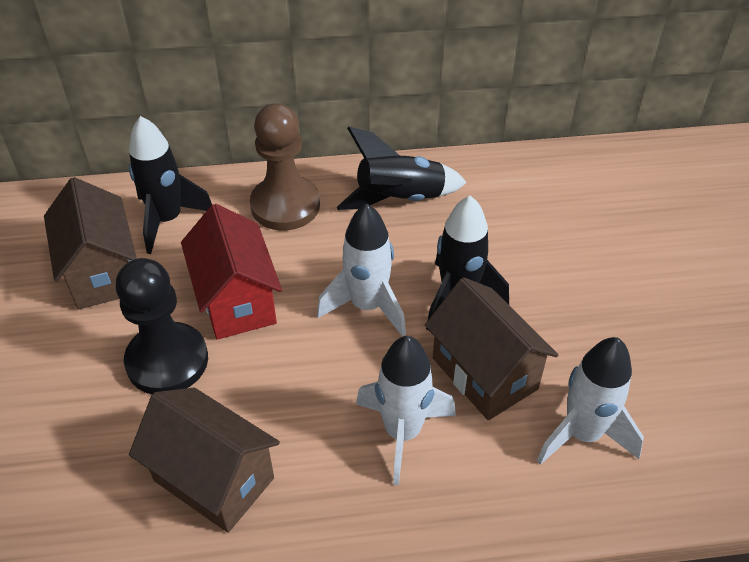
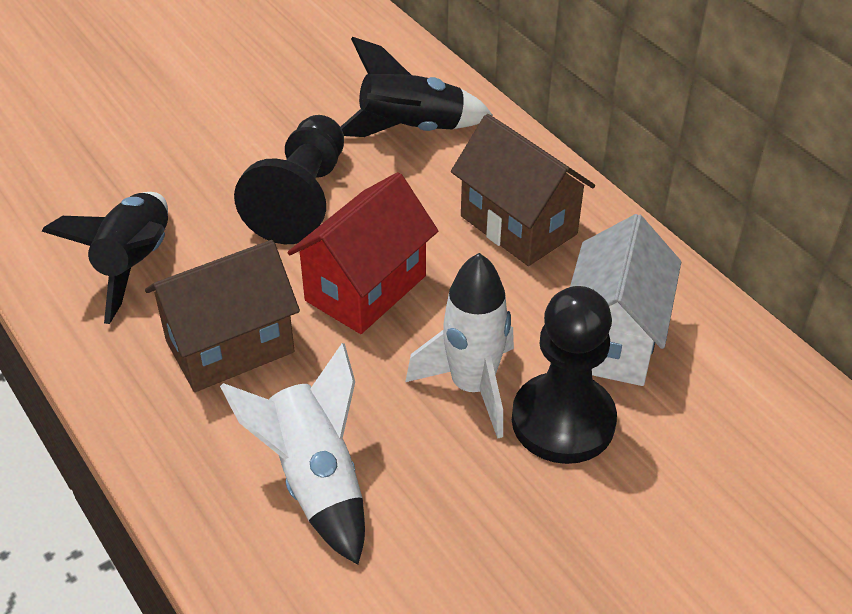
black pawn: 1 -> 2
black rocket: 3 -> 2
brown house: 3 -> 2
brown pawn: 1 -> 0
white house: 0 -> 1
white rocket: 3 -> 2

